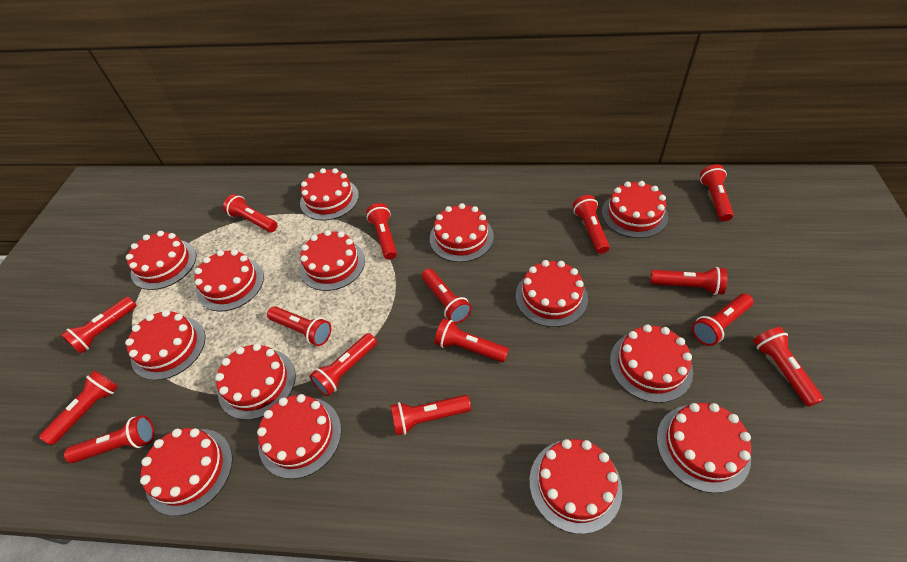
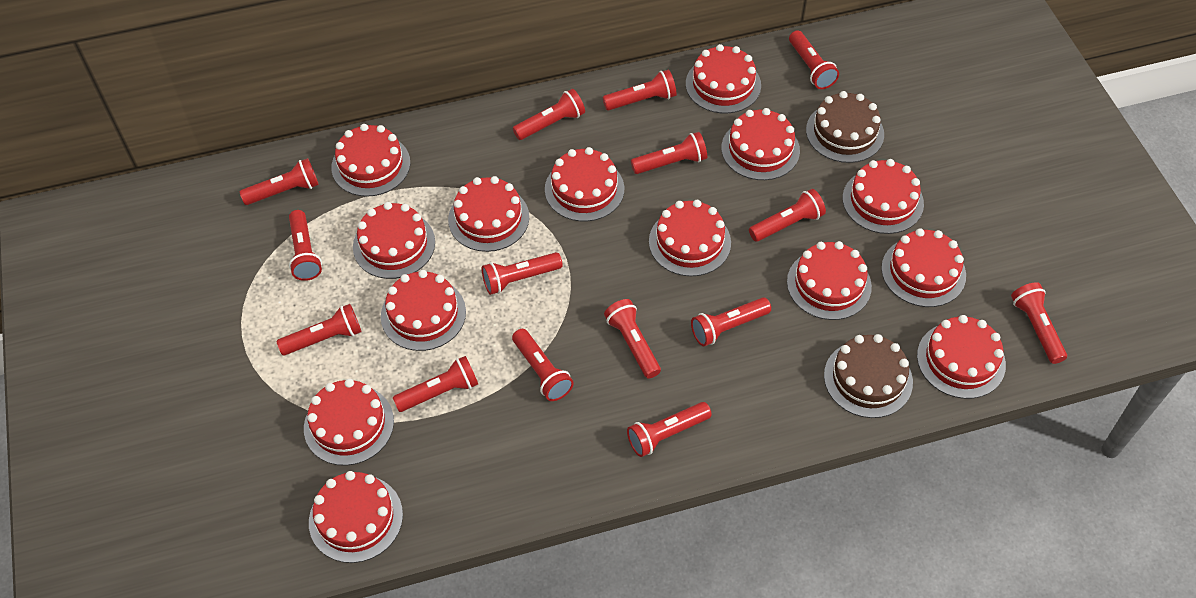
brown cake: 0 -> 2

